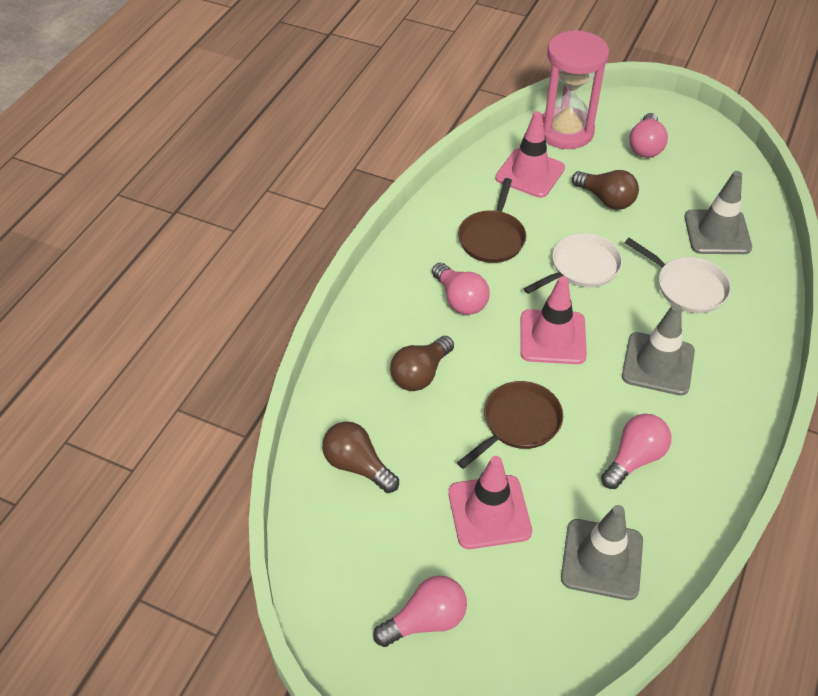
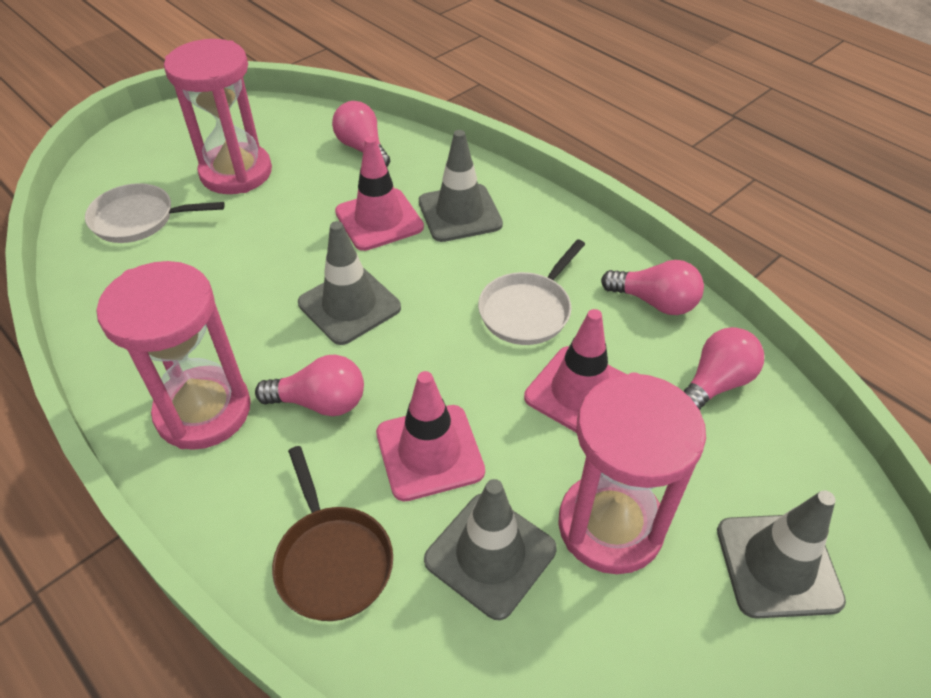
brown light bulb: 3 -> 0
brown pan: 2 -> 1
grey traffic cone: 3 -> 4
pink hourglass: 1 -> 3

